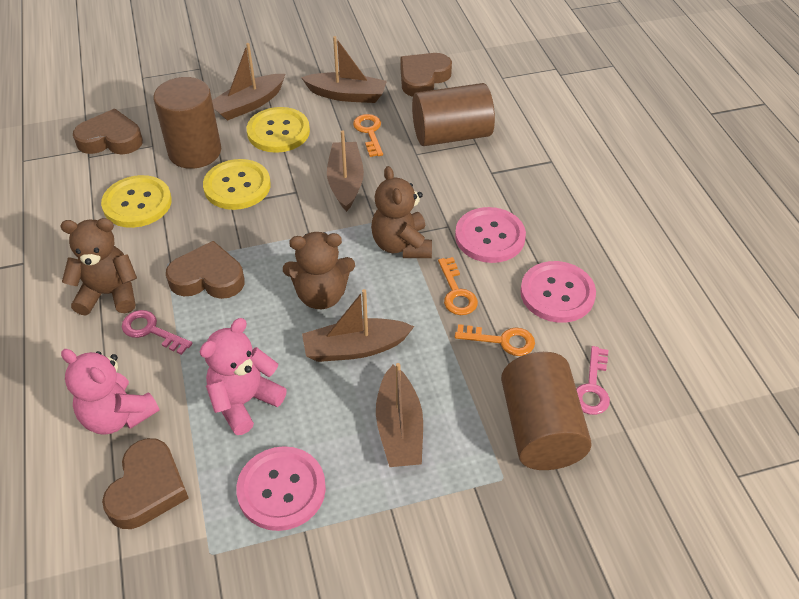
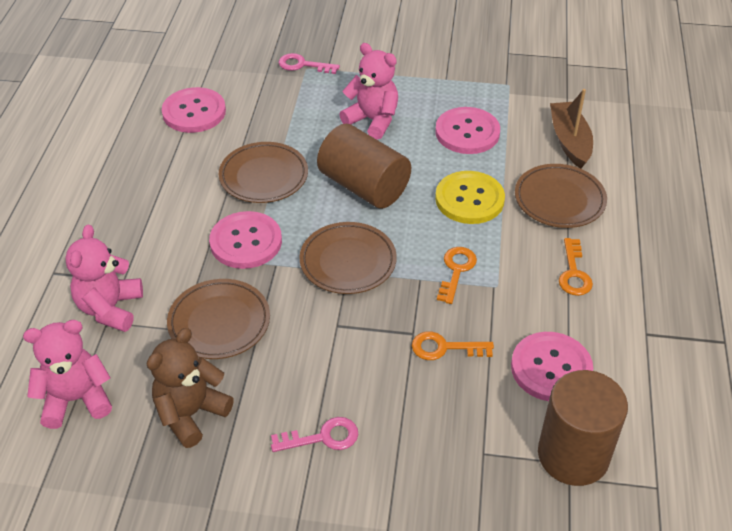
brown boat: 5 -> 1
brown cylinder: 3 -> 2
brown heart: 4 -> 0
brown plate: 0 -> 4
brown teddy bear: 3 -> 1
pink button: 3 -> 4
pink teddy bear: 2 -> 3
yellow button: 3 -> 1

